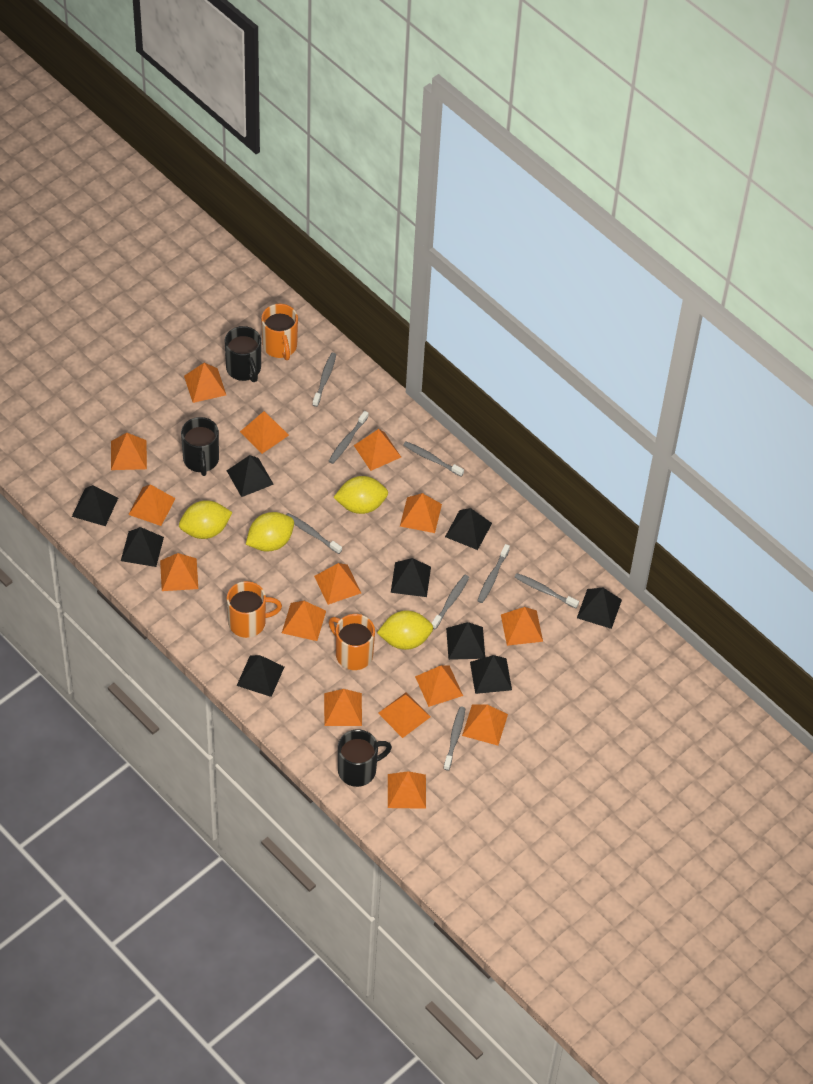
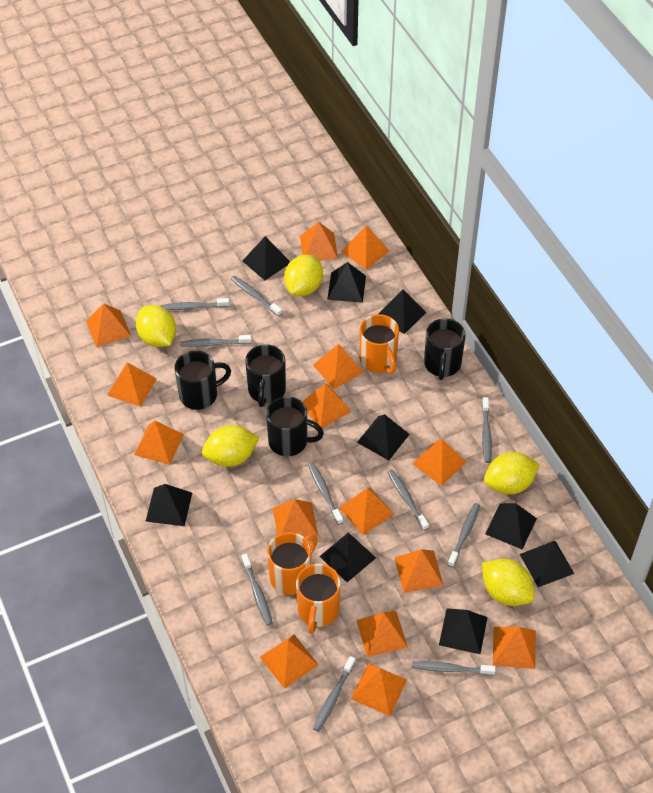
black mug: 3 -> 4
grey toothbrush: 8 -> 10
yellow lemon: 4 -> 5

